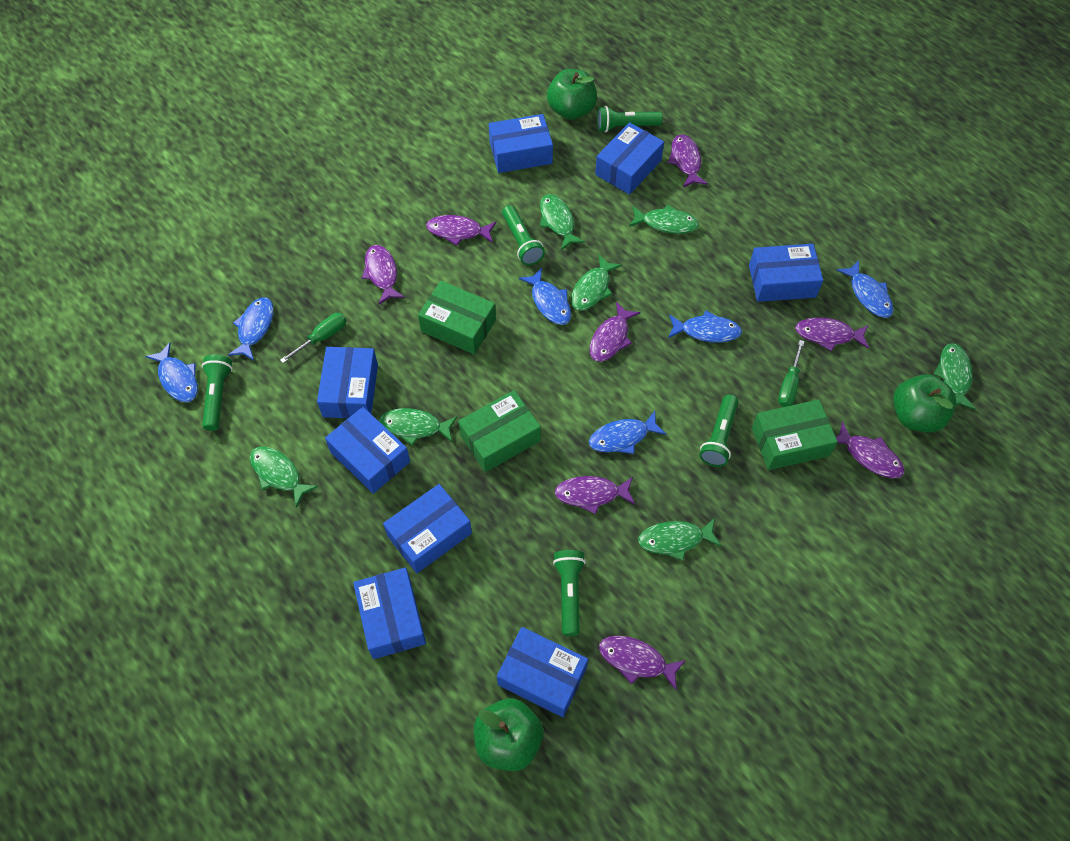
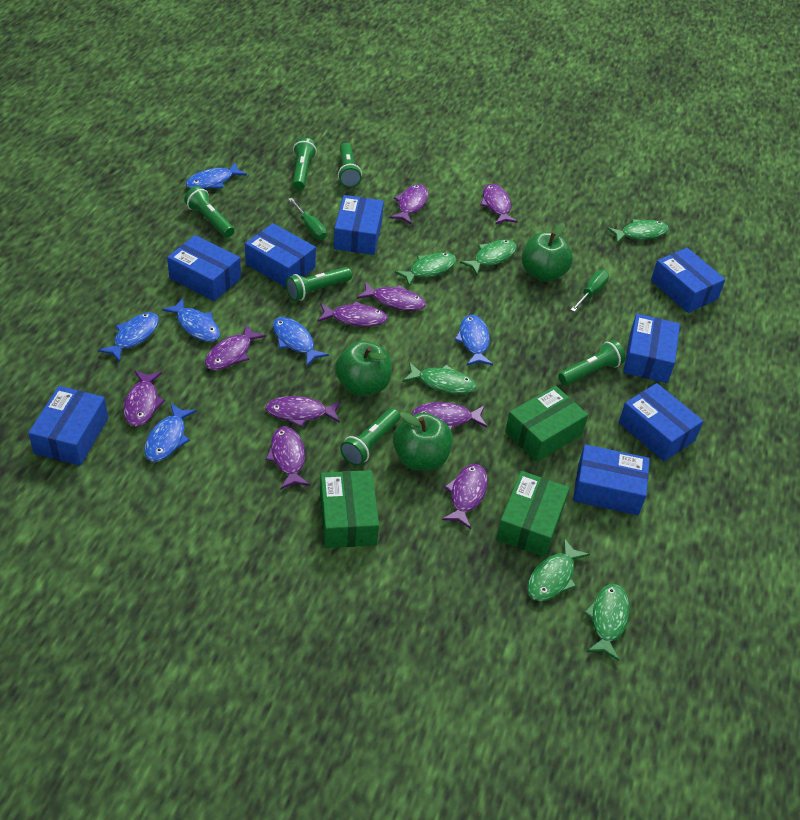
green fish: 7 -> 6
green flashlight: 5 -> 6
purple fish: 8 -> 10

